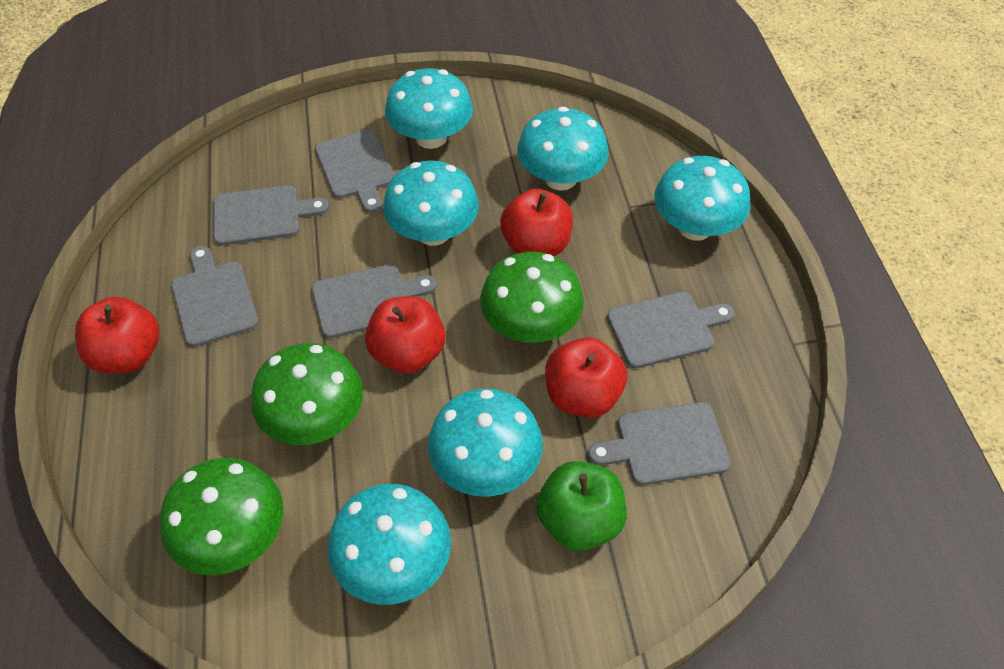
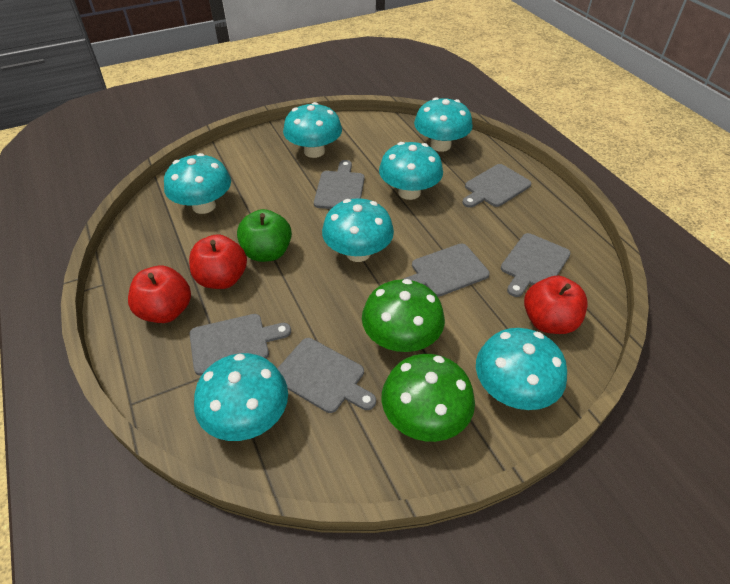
green mushroom: 3 -> 2
red apple: 4 -> 3
turquoise mushroom: 6 -> 7

